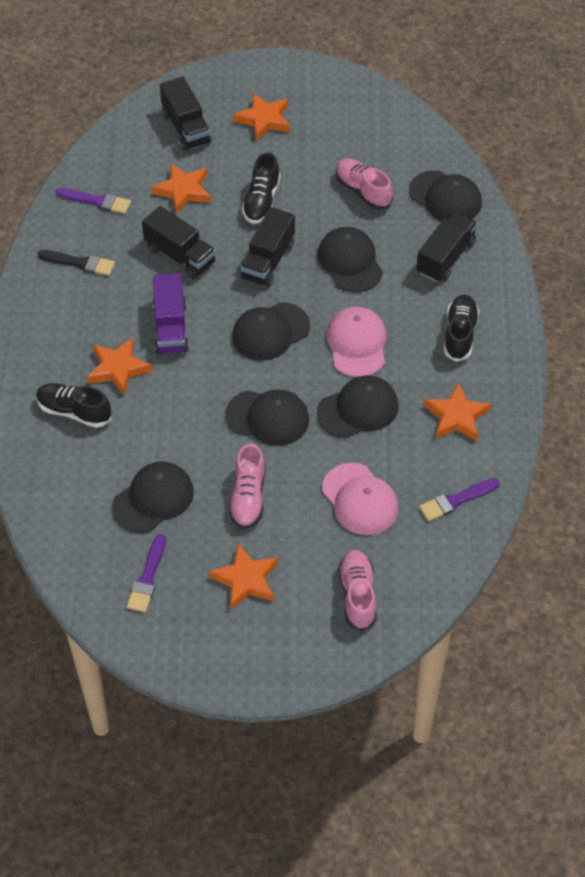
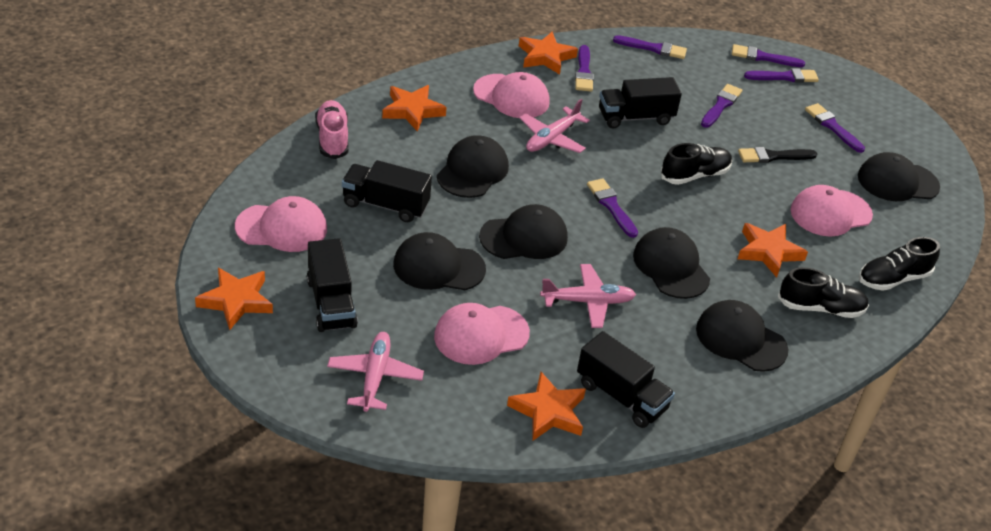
pink cap: 2 -> 4
pink plane: 0 -> 3
pink shoe: 3 -> 1
purple brush: 3 -> 7
purple truck: 1 -> 0

